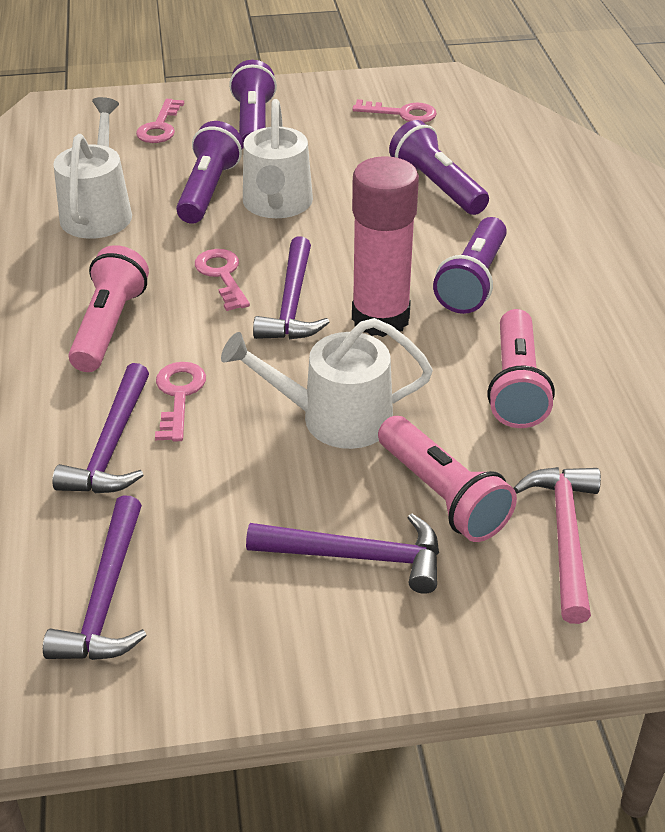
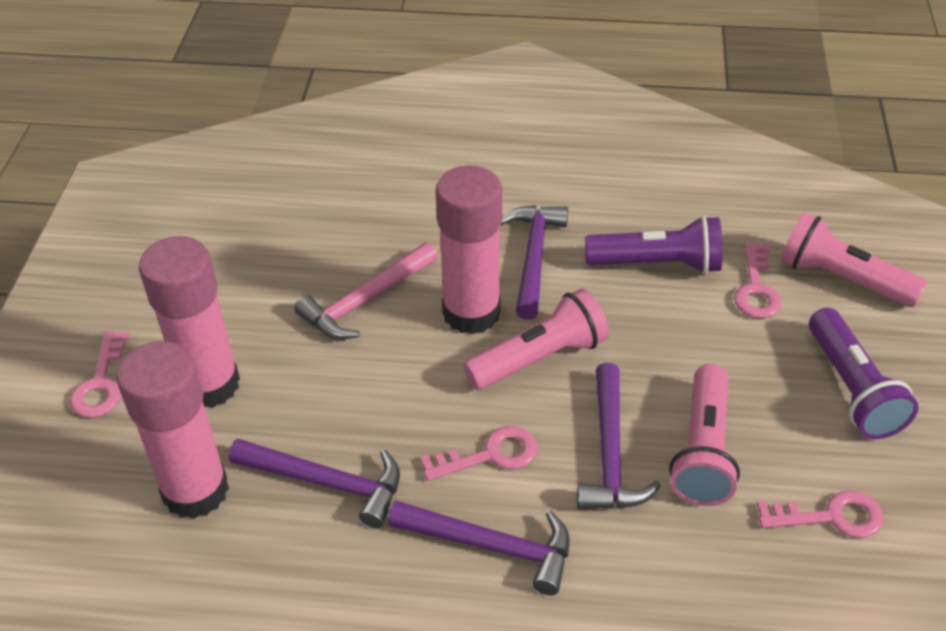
pink glue stick: 1 -> 3
purple flashlight: 4 -> 2
white watering can: 3 -> 0

